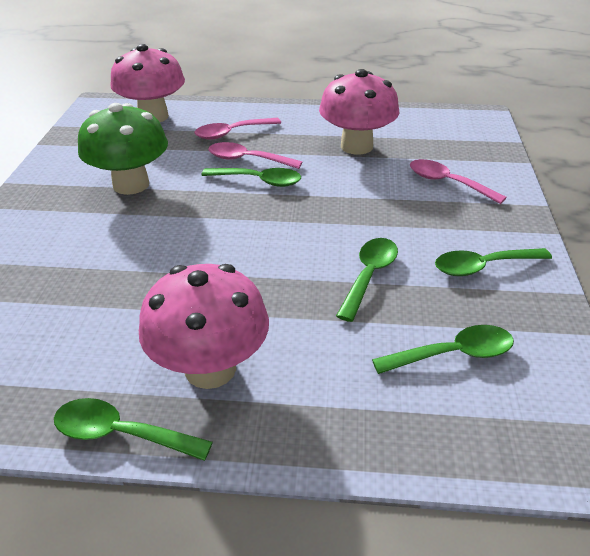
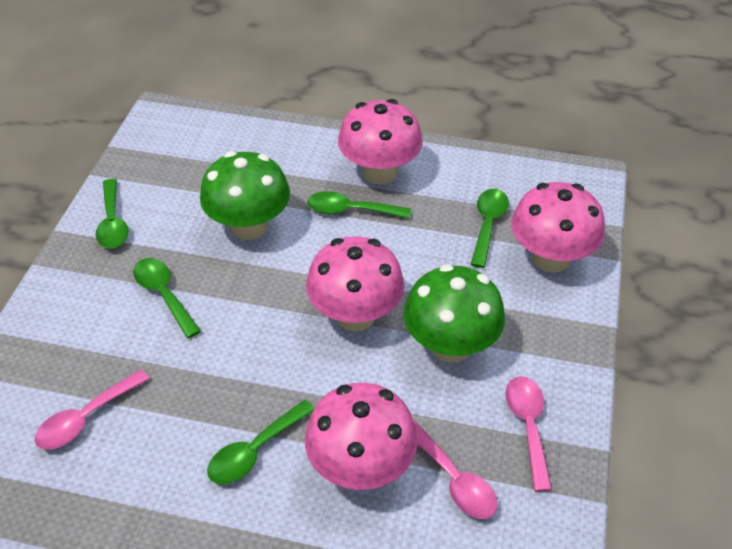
green mushroom: 1 -> 2
pink mushroom: 3 -> 4

